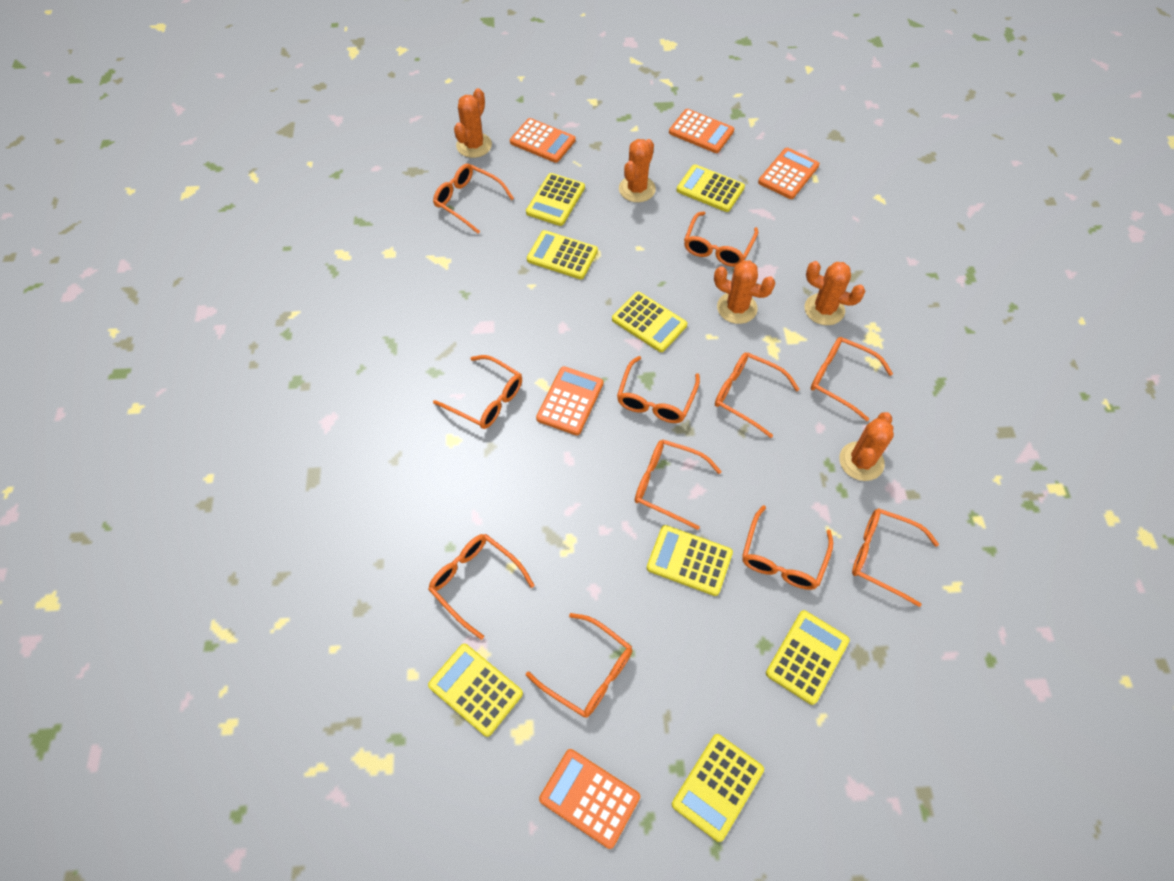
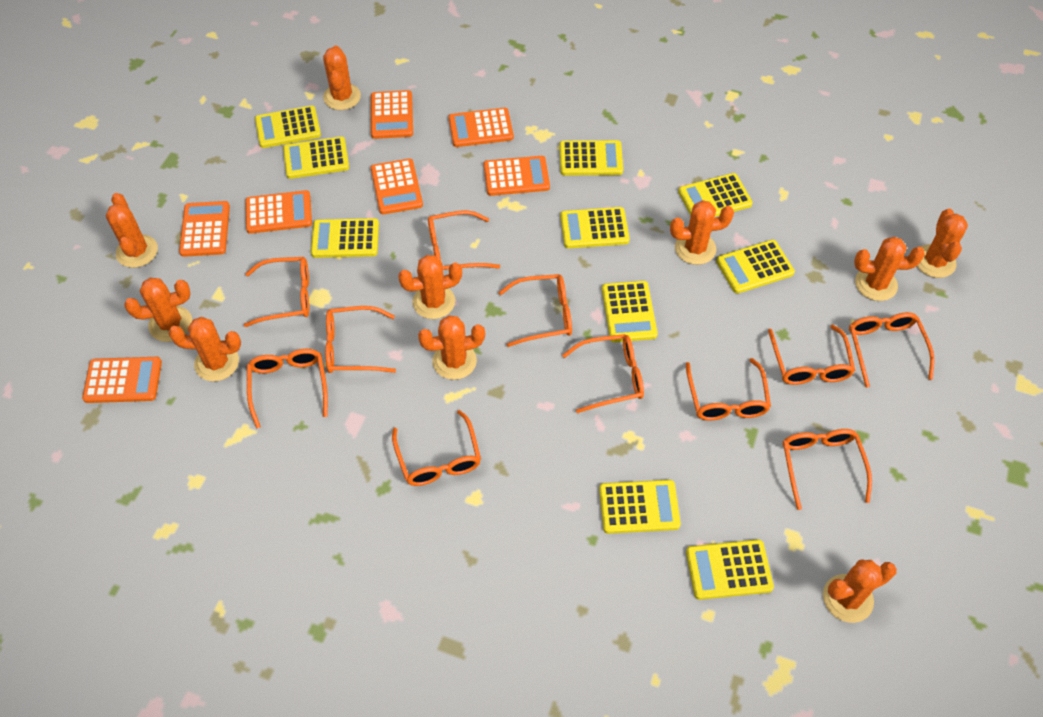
orange cactus: 5 -> 10
orange calculator: 5 -> 7
yellow calculator: 8 -> 10

